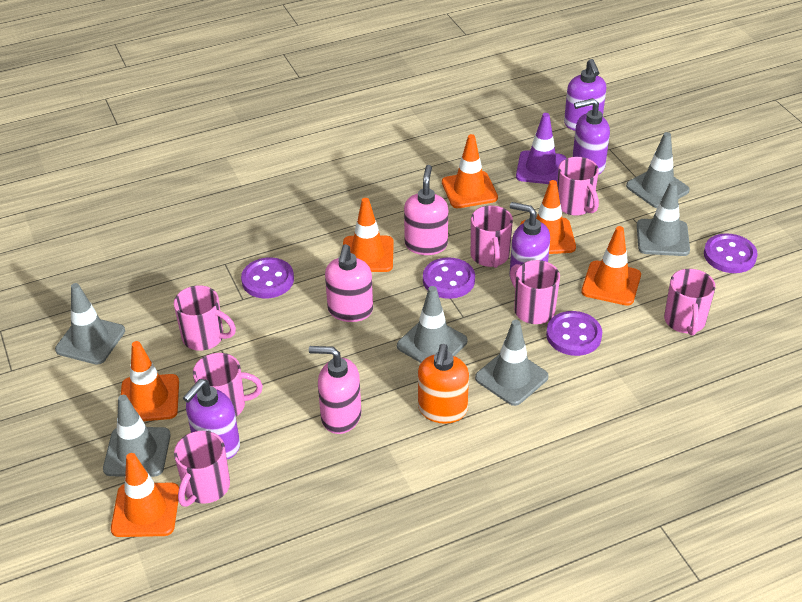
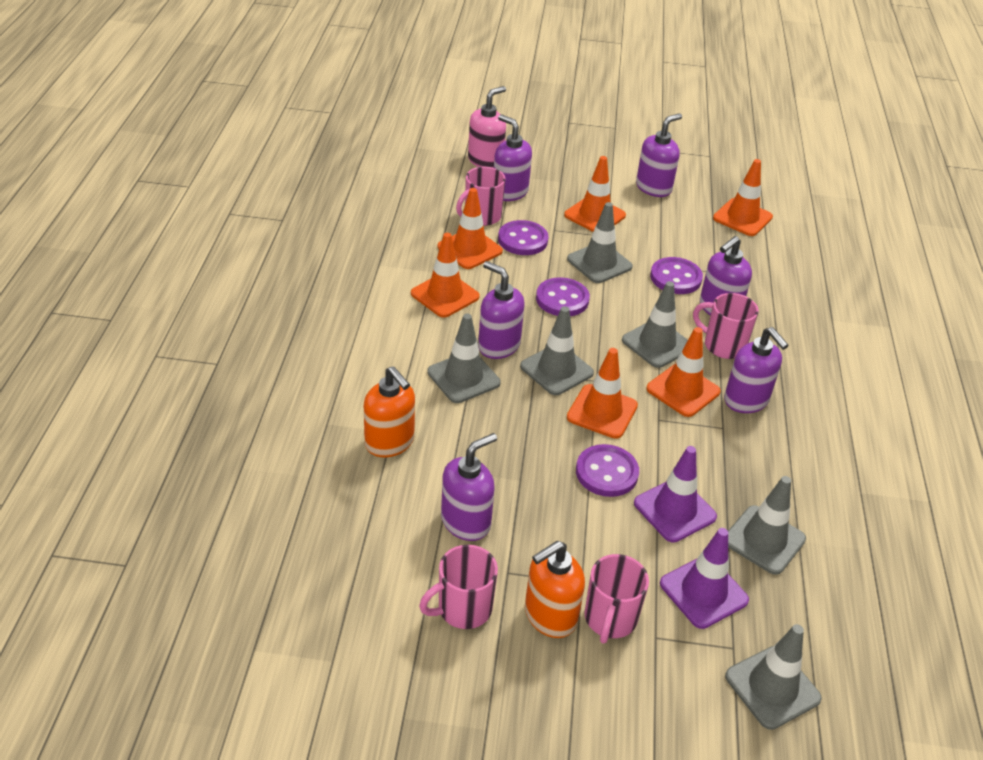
orange soap dispenser: 1 -> 2
pink mug: 7 -> 4
pink soap dispenser: 3 -> 1
purple soap dispenser: 4 -> 6
purple traffic cone: 1 -> 2

